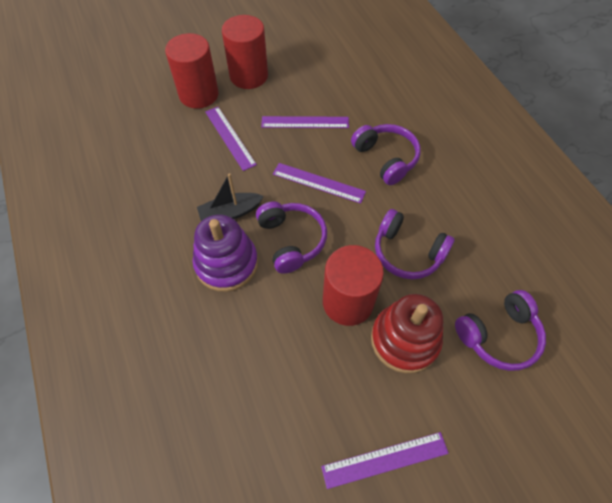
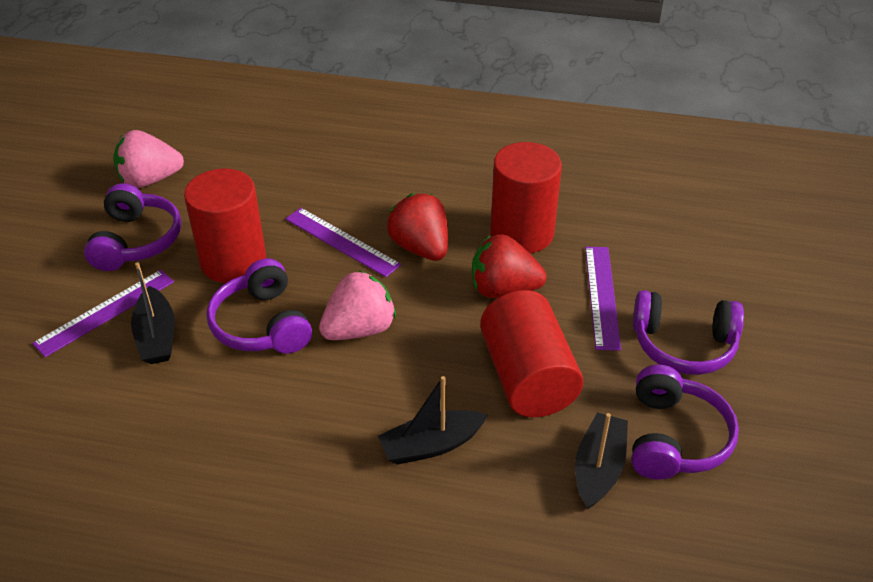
black boat: 1 -> 3
pink strawberry: 0 -> 2
purple ruler: 4 -> 3
purple stacking toy: 1 -> 0
red stacking toy: 1 -> 0
red strawberry: 0 -> 2

